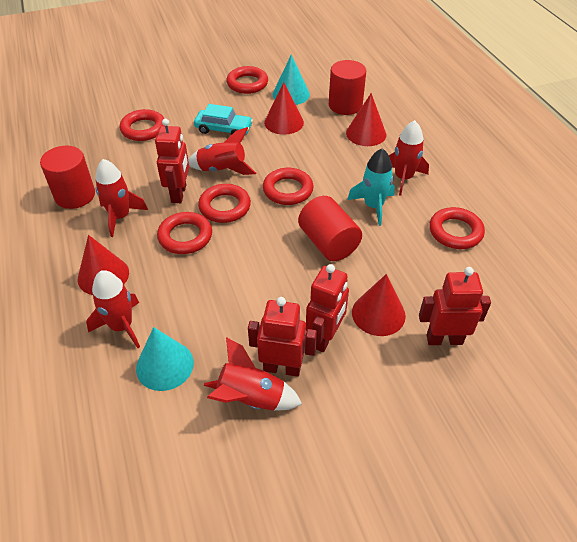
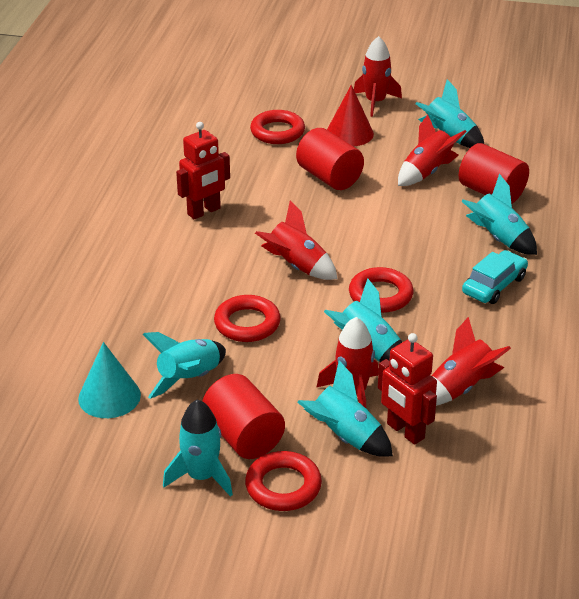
red cone: 4 -> 1
red ring: 6 -> 4
red robot: 4 -> 2
turquoise cone: 2 -> 1
turquoise rocket: 1 -> 6

